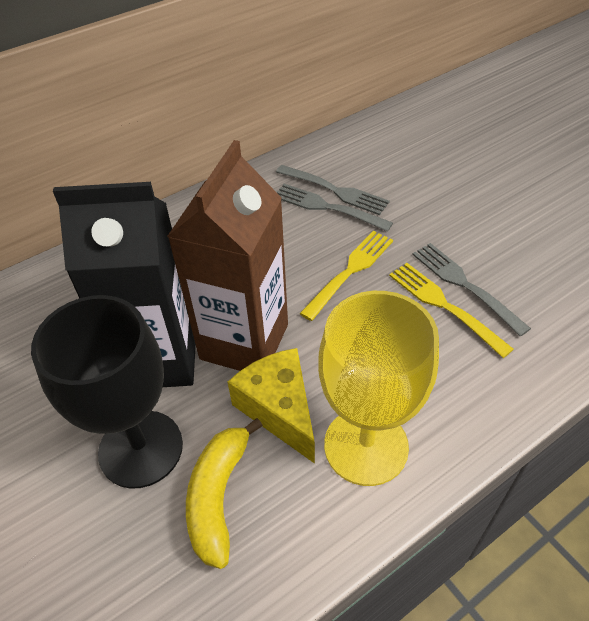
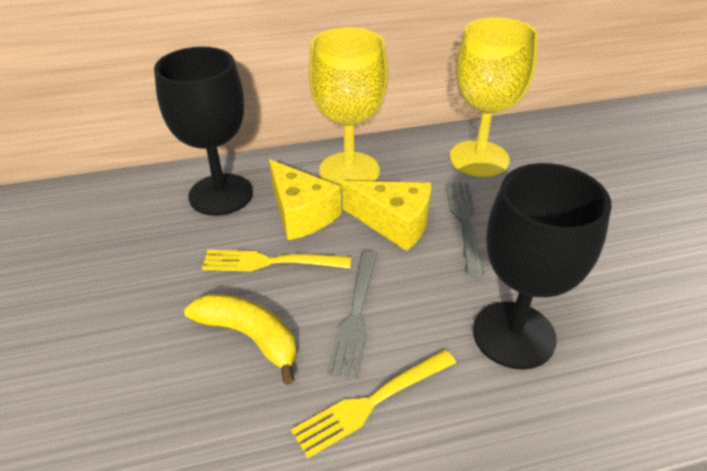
black carton: 1 -> 0
black goblet: 1 -> 2
brown carton: 1 -> 0
grey fork: 3 -> 2
yellow cheese: 1 -> 2
yellow goblet: 1 -> 2

